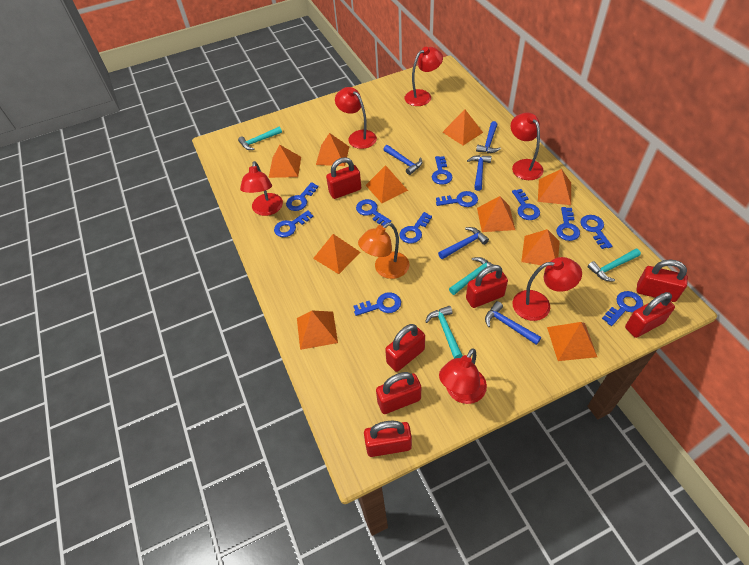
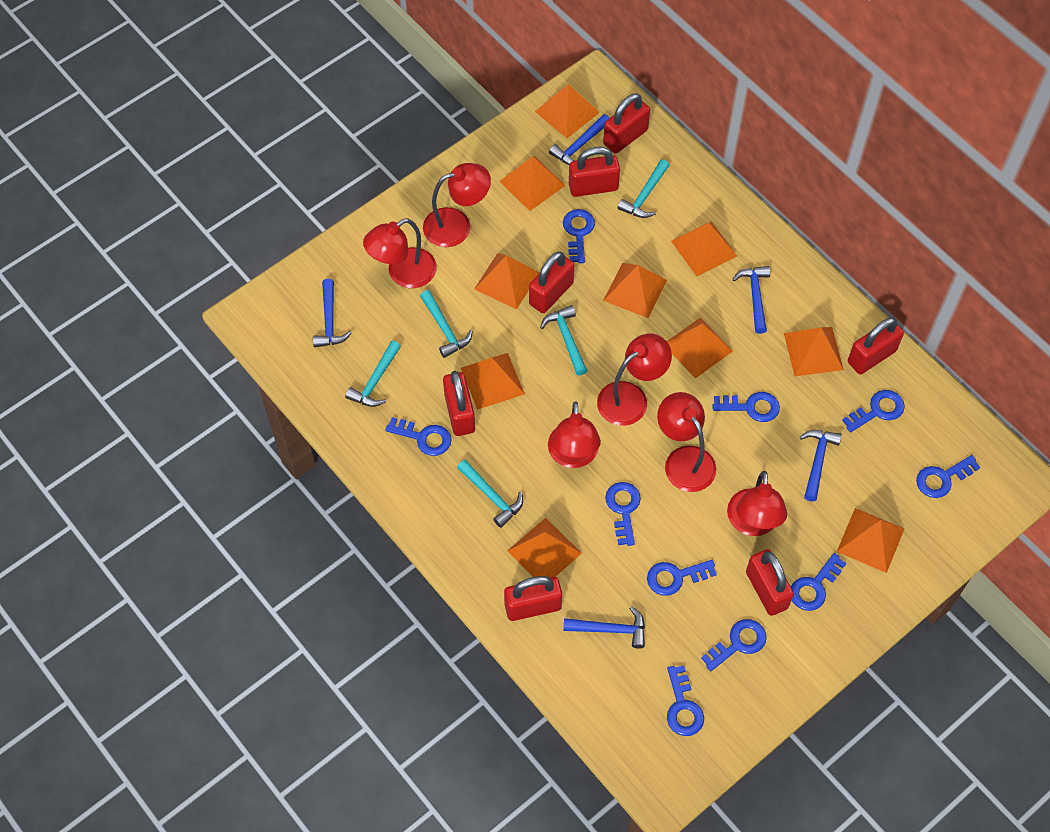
blue key: 11 -> 10
orange lamp: 1 -> 0
turquoise hammer: 4 -> 5

